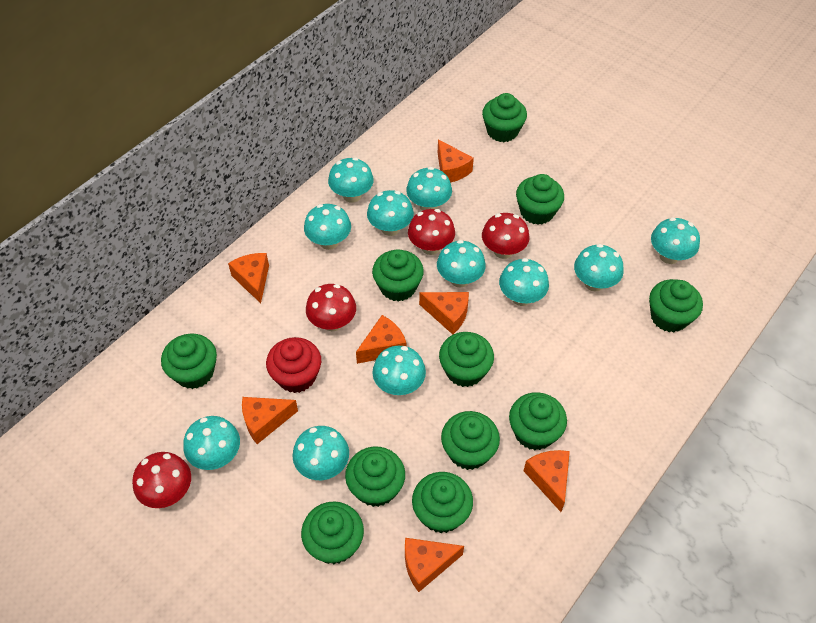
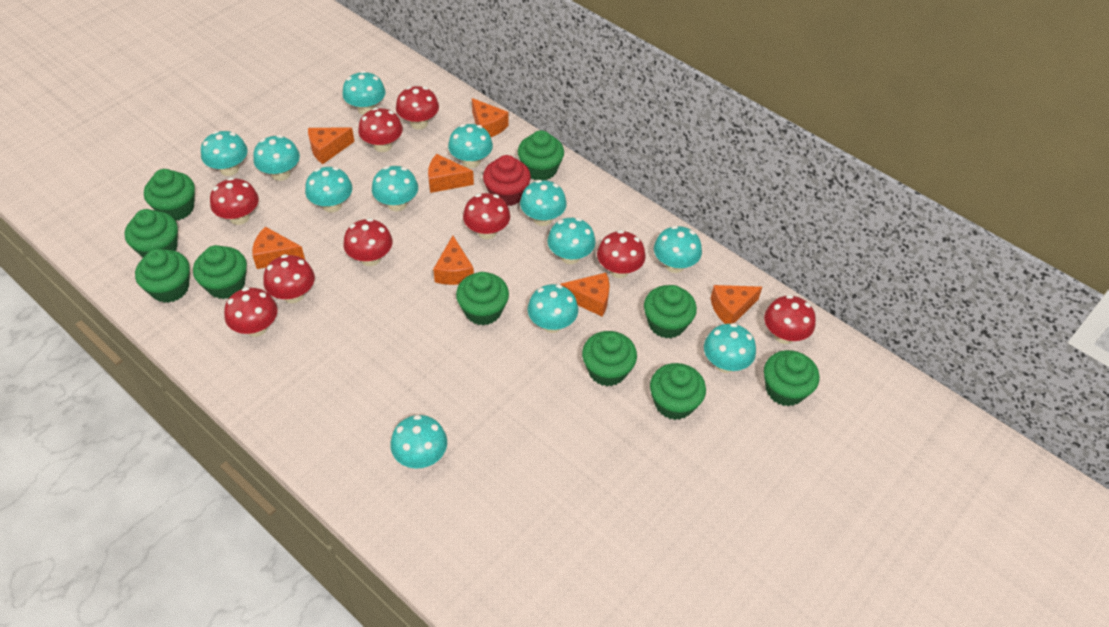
green cupcake: 11 -> 10
red mushroom: 4 -> 9
turquoise mushroom: 11 -> 12

